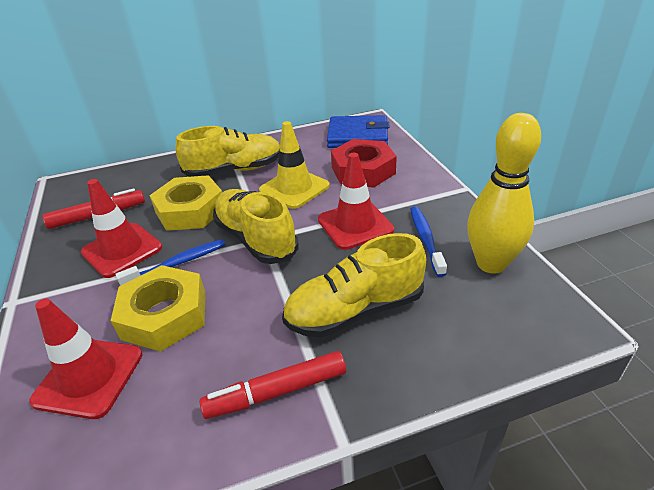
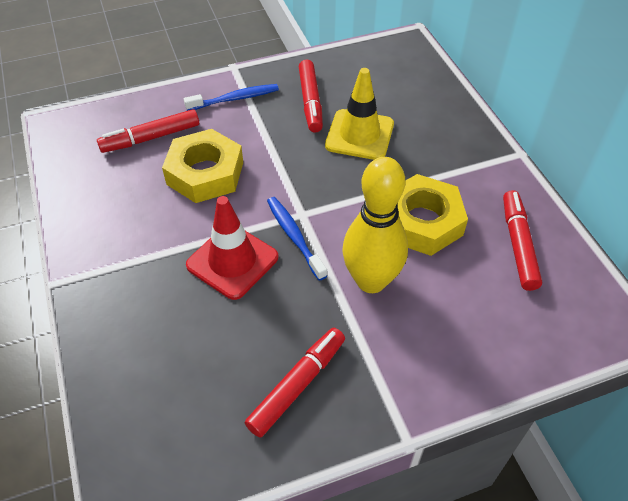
blue wallet: 1 -> 0
red marker: 2 -> 4
red nut: 1 -> 0
red traffic cone: 3 -> 1
yellow shoe: 3 -> 0

